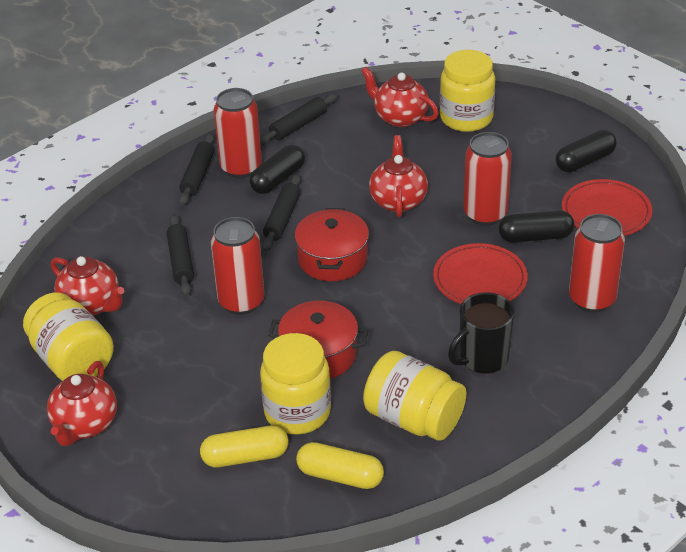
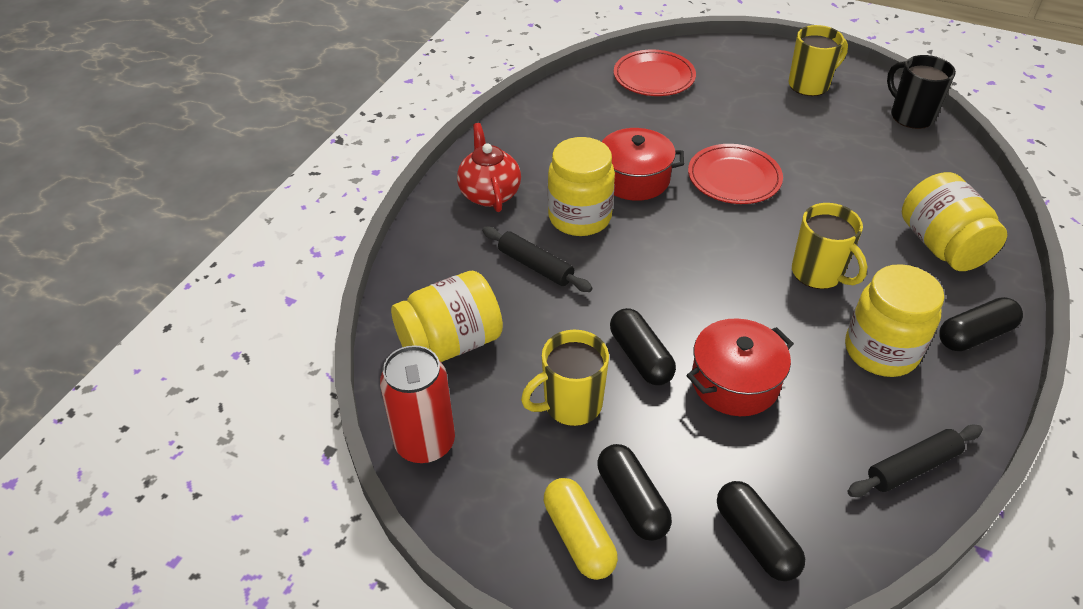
black capsule: 3 -> 4
black rolling pin: 4 -> 2
red can: 4 -> 1
red teapot: 4 -> 1
yellow capsule: 2 -> 1
yellow mug: 0 -> 3

